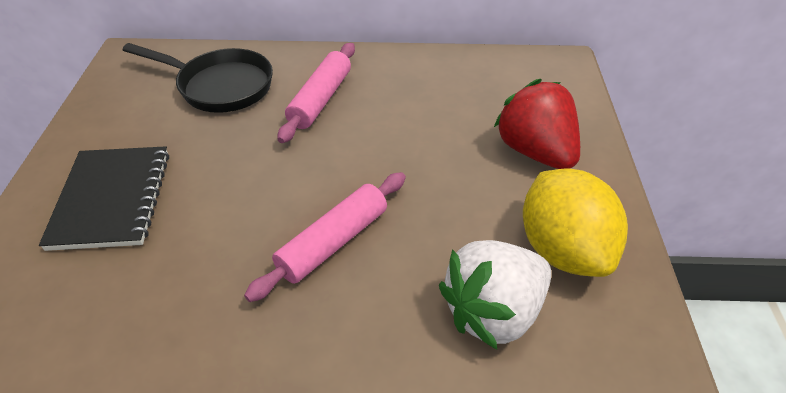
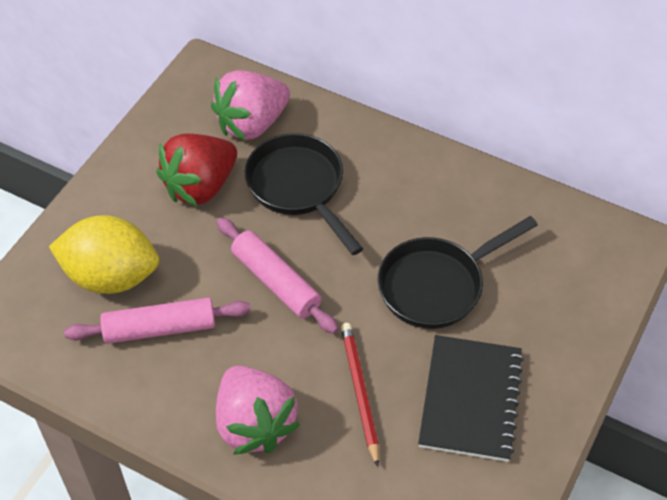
black pan: 1 -> 2
pink strawberry: 0 -> 2
red pencil: 0 -> 1
white strawberry: 1 -> 0

